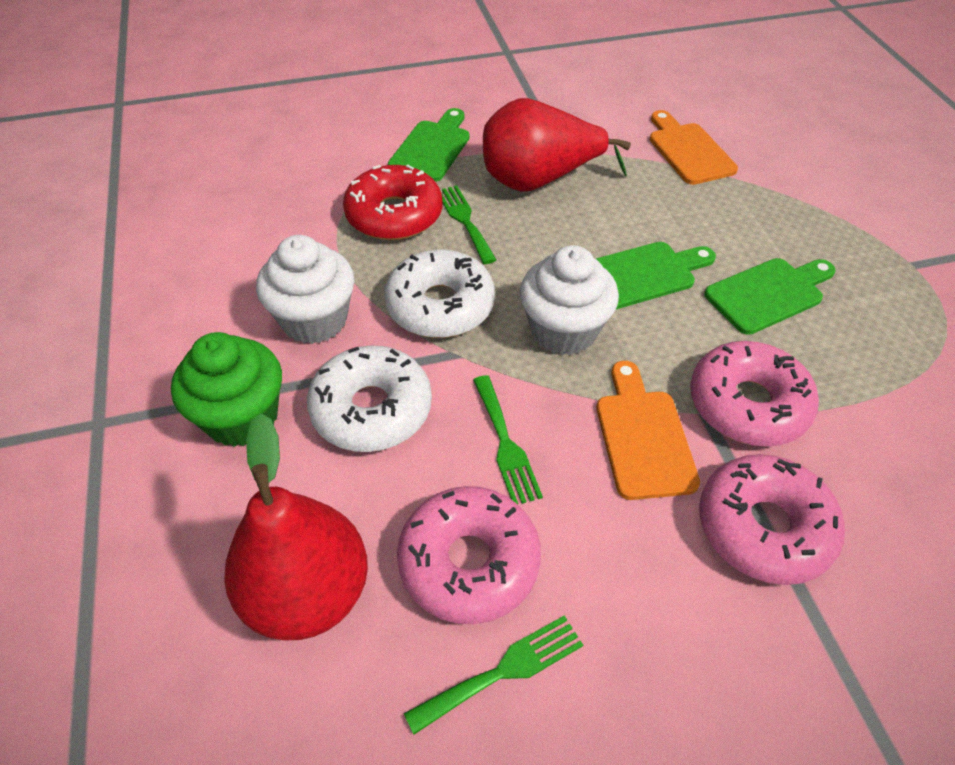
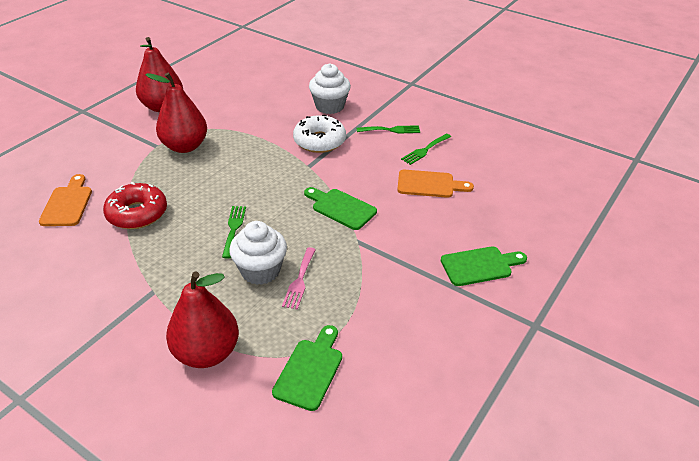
green cupcake: 1 -> 0
pink donut: 3 -> 0
pink fork: 0 -> 1
red pear: 2 -> 3
white donut: 2 -> 1

